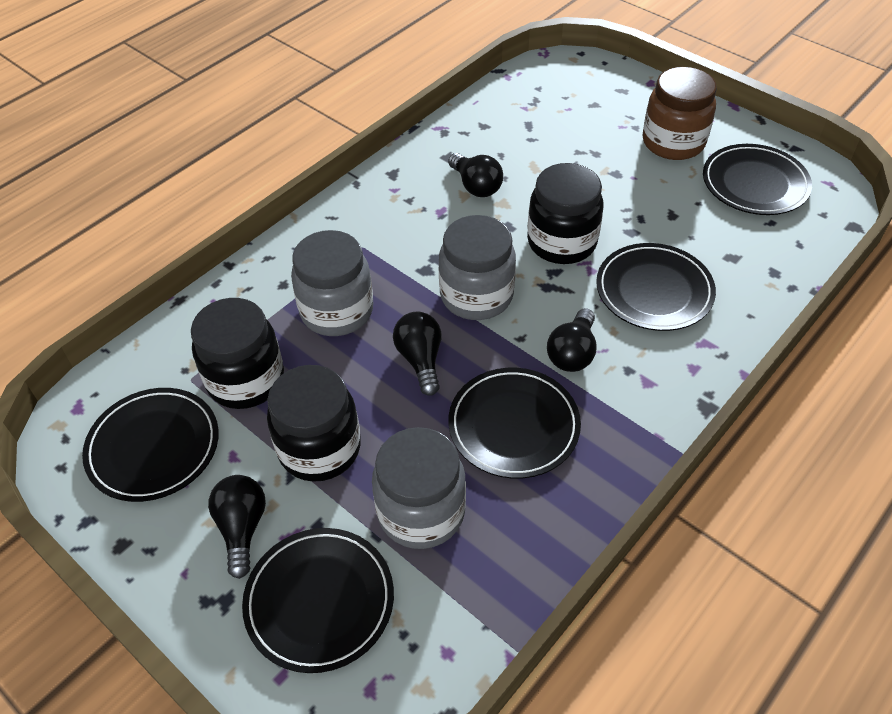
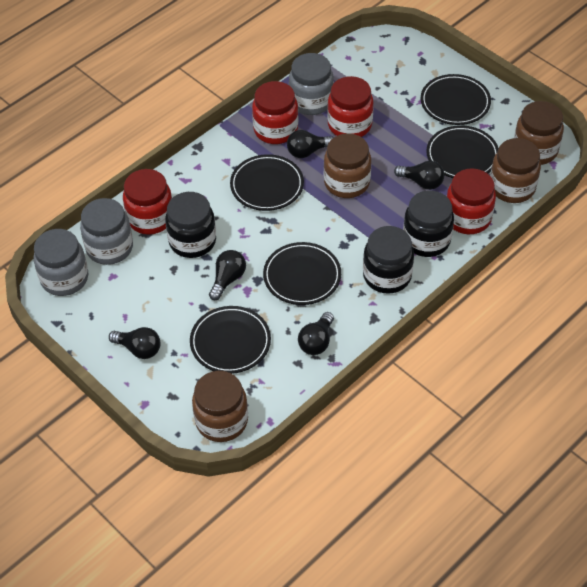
black light bulb: 4 -> 5
brown jar: 1 -> 4
red jar: 0 -> 4

